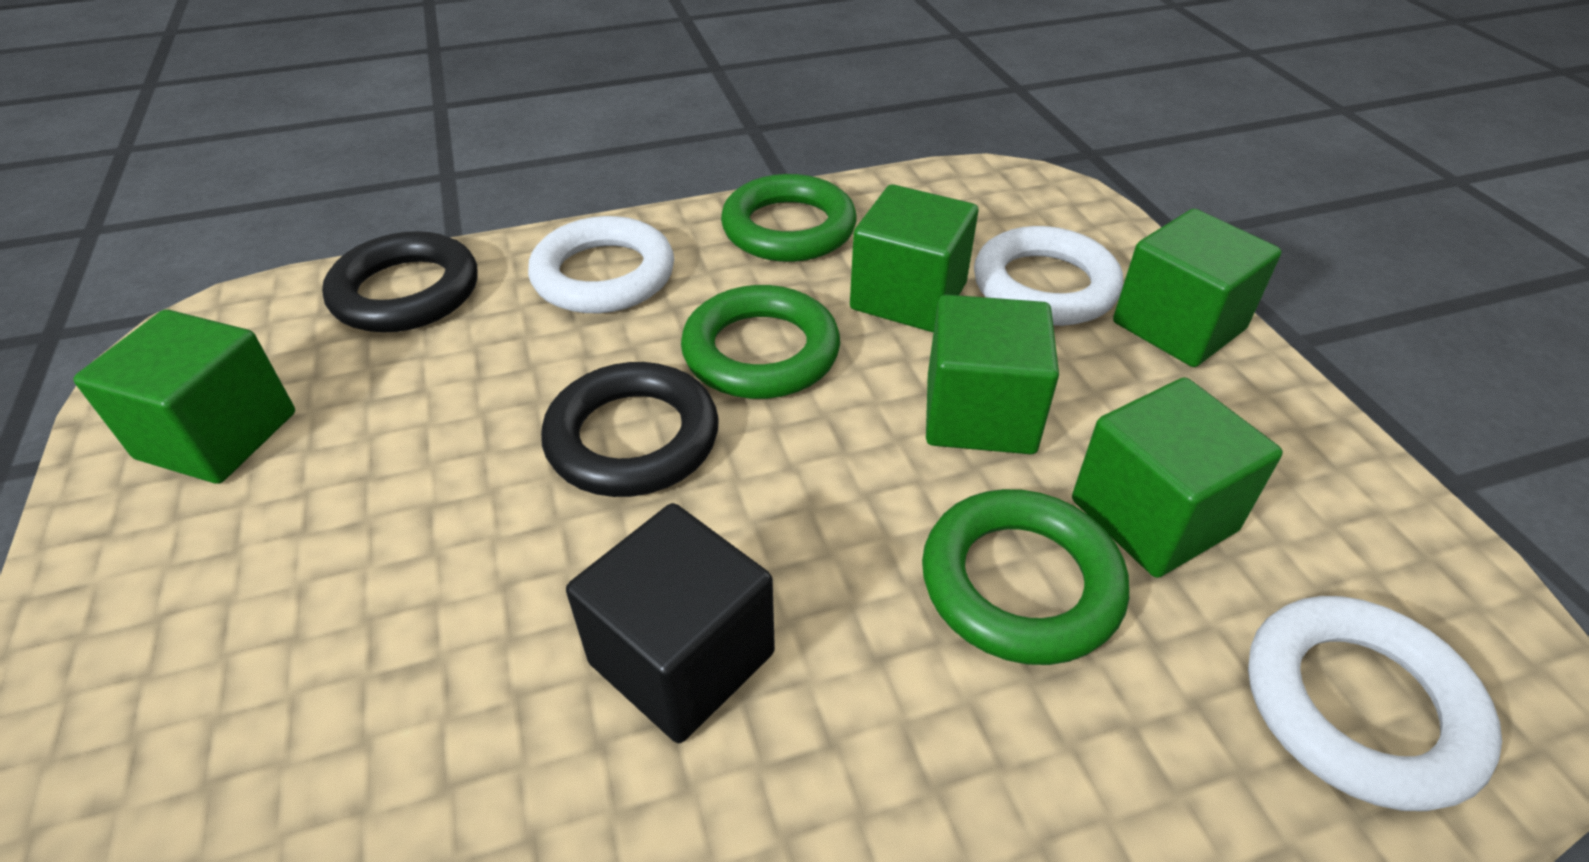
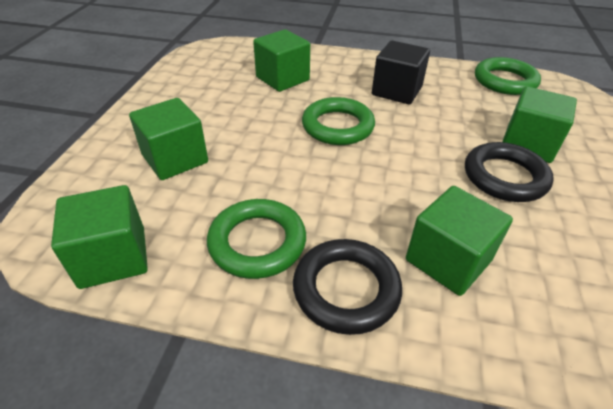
white ring: 3 -> 0

